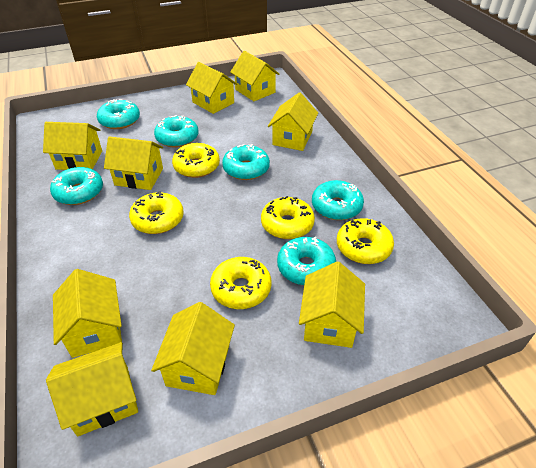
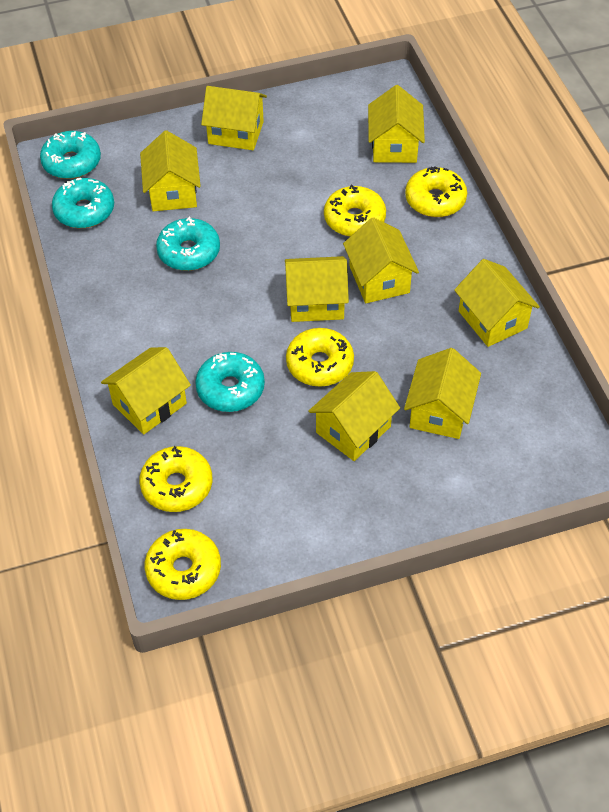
turquoise donut: 6 -> 4

